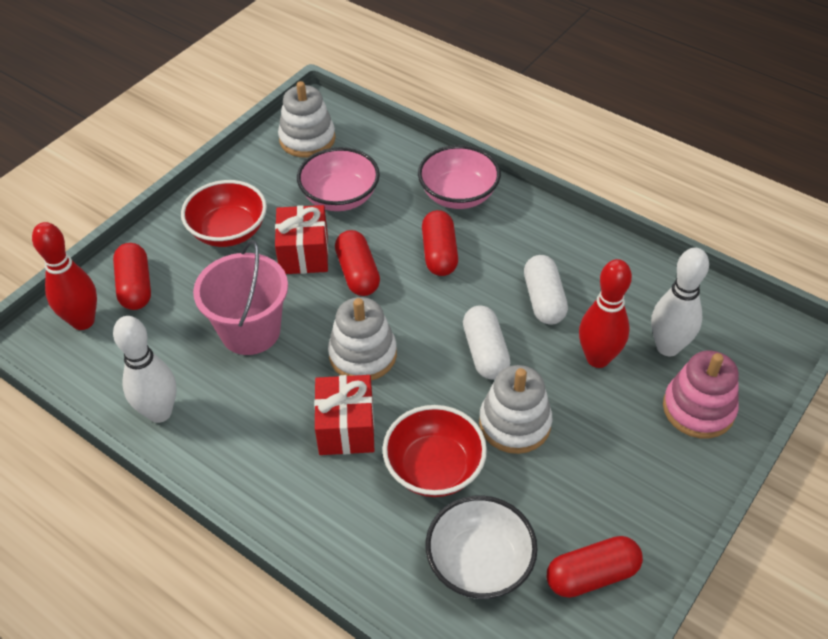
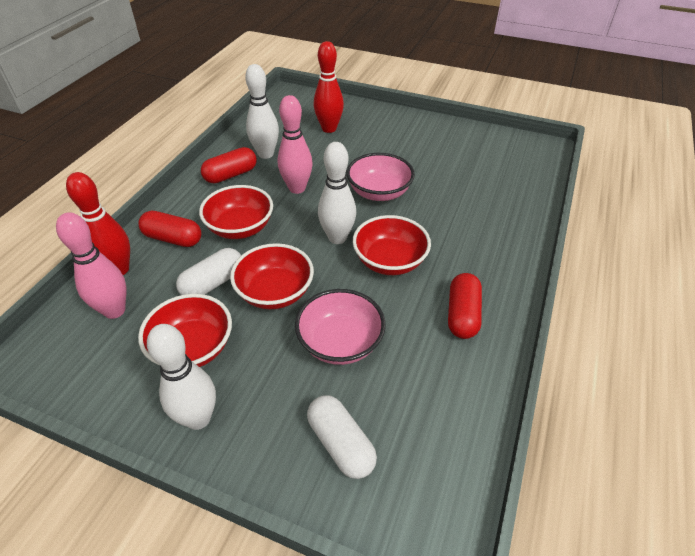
pink bowling pin: 0 -> 2
pink bucket: 1 -> 0
pink stacking toy: 1 -> 0
red bowl: 2 -> 4
red capsule: 4 -> 3
red gift: 2 -> 0
white bowl: 1 -> 0
white bowling pin: 2 -> 3
white stacking toy: 3 -> 0

